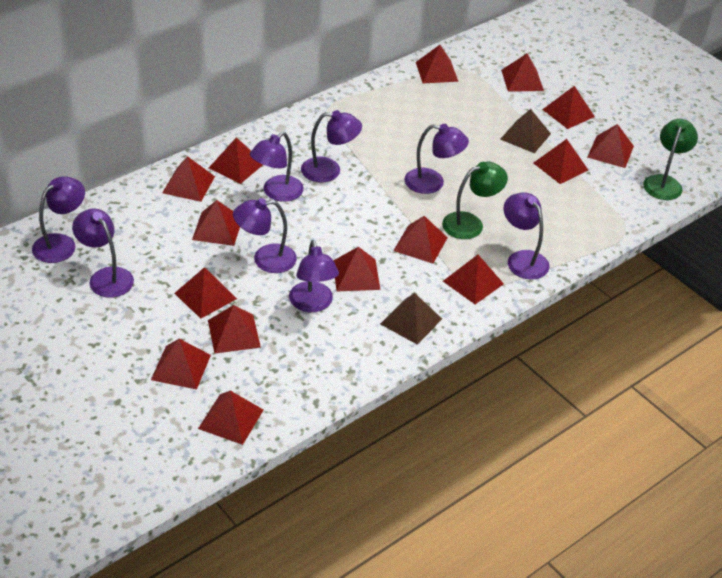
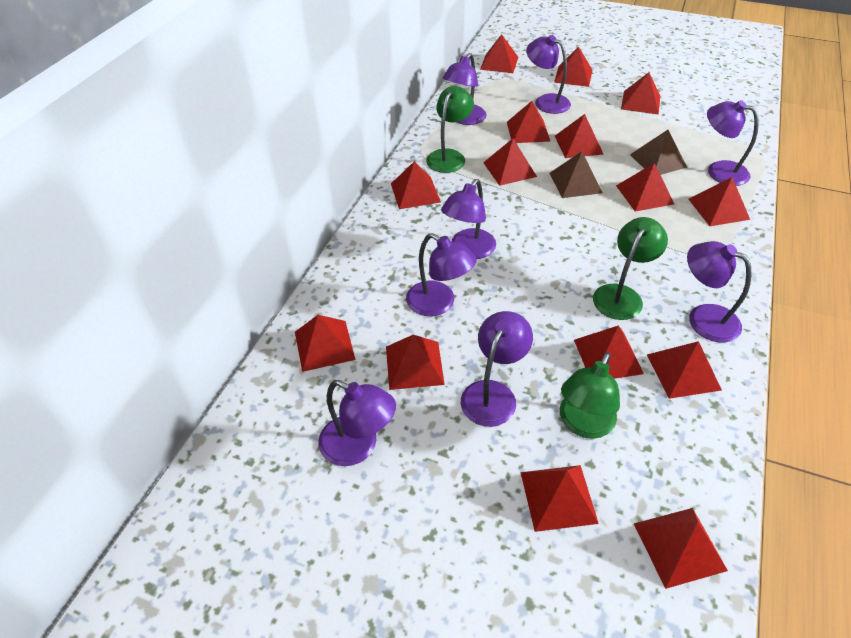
green lamp: 2 -> 3

